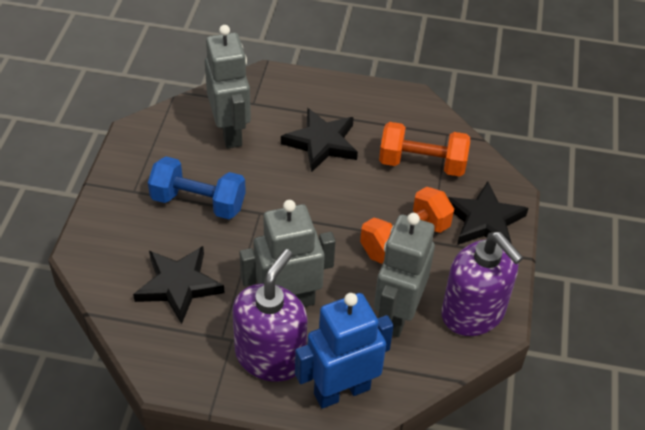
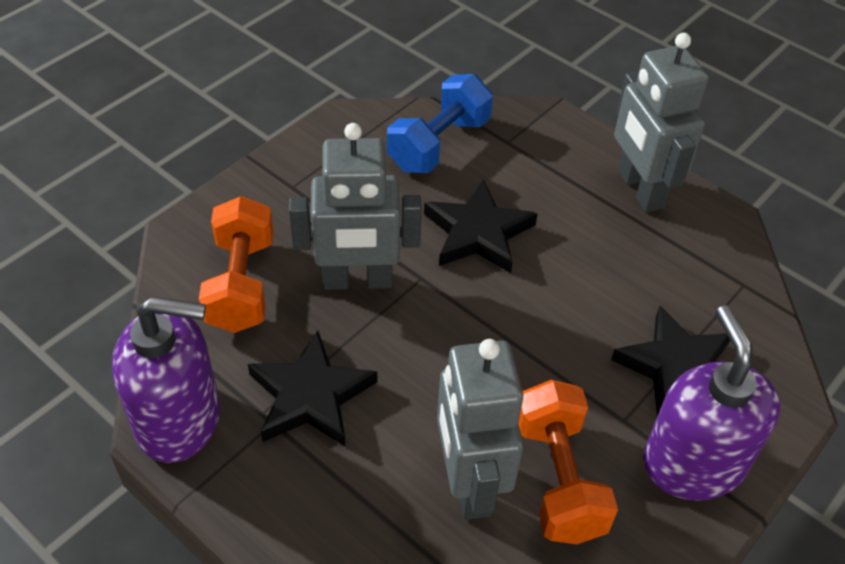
blue robot: 1 -> 0

